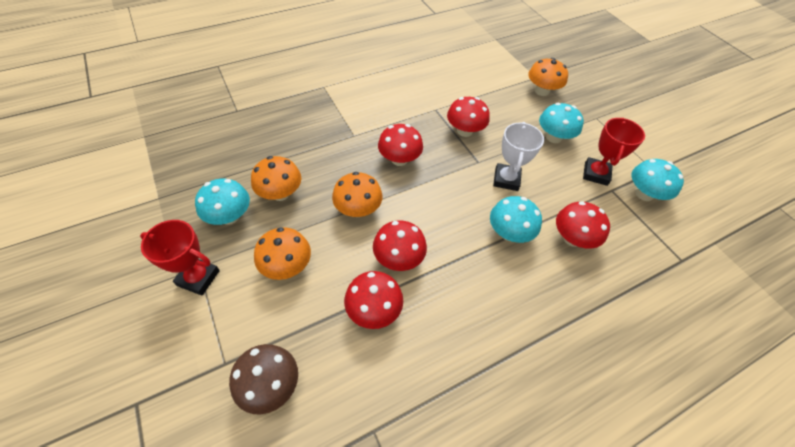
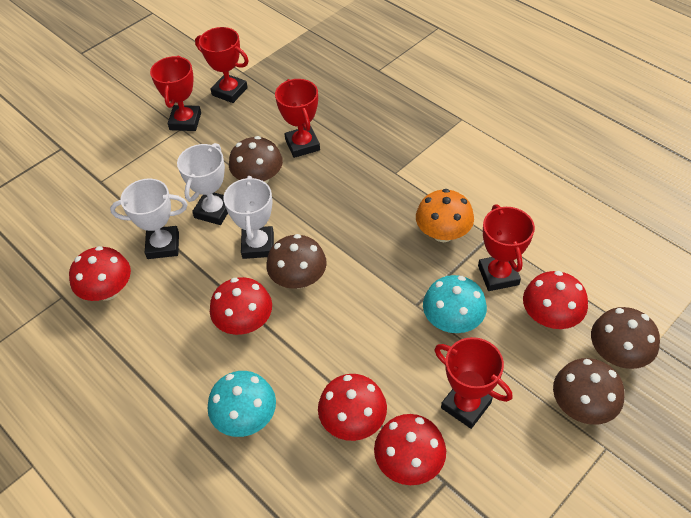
brown mushroom: 1 -> 4
orange mushroom: 4 -> 1
red trophy: 2 -> 5
turquoise mushroom: 4 -> 2
white trophy: 1 -> 3

